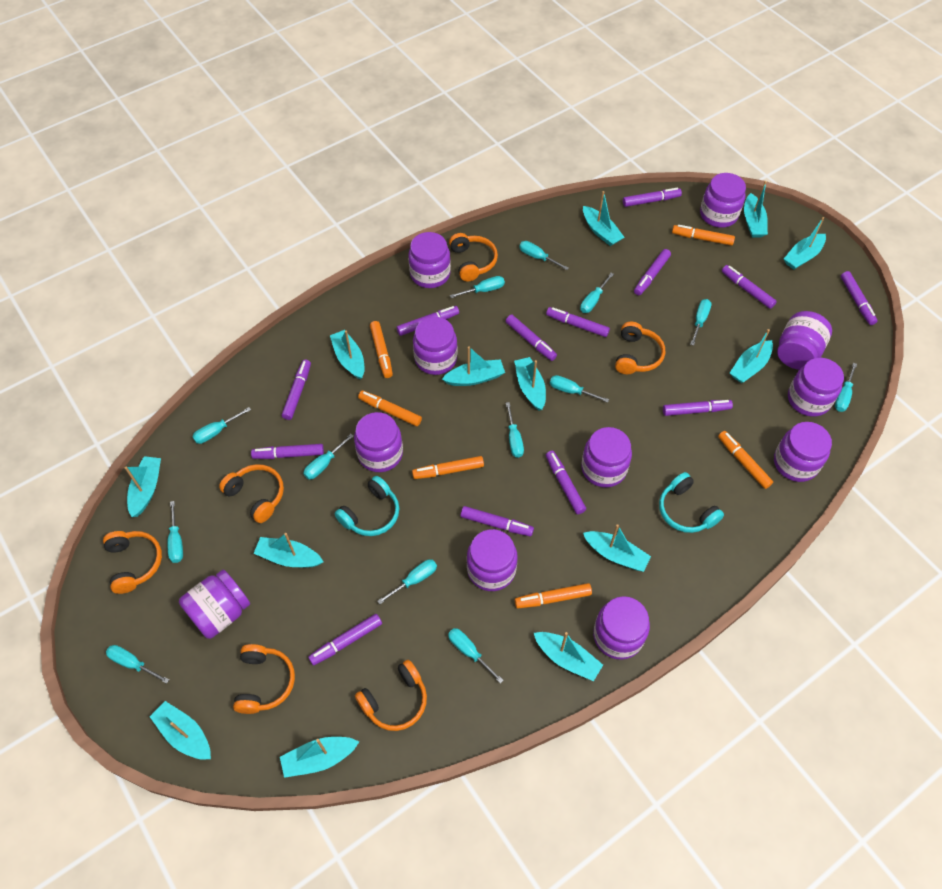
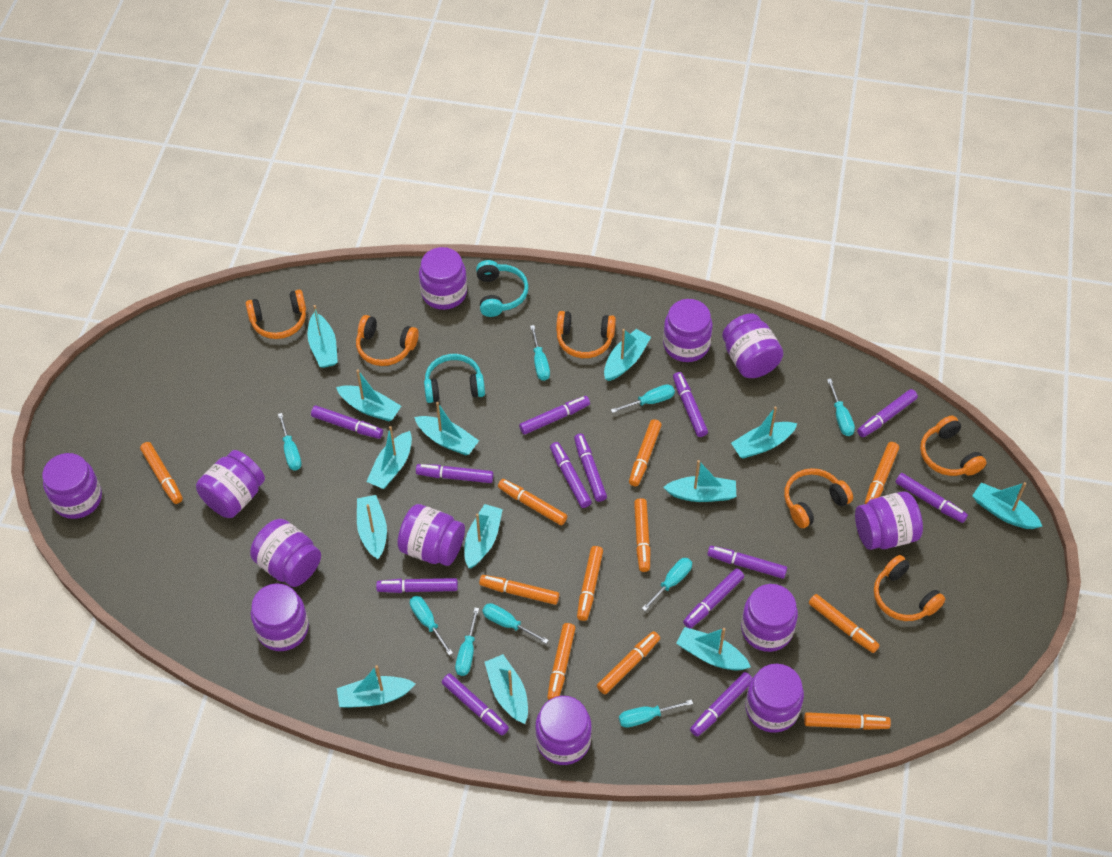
orange marker: 6 -> 11
purple jar: 11 -> 12
turquoise screwdriver: 13 -> 9

